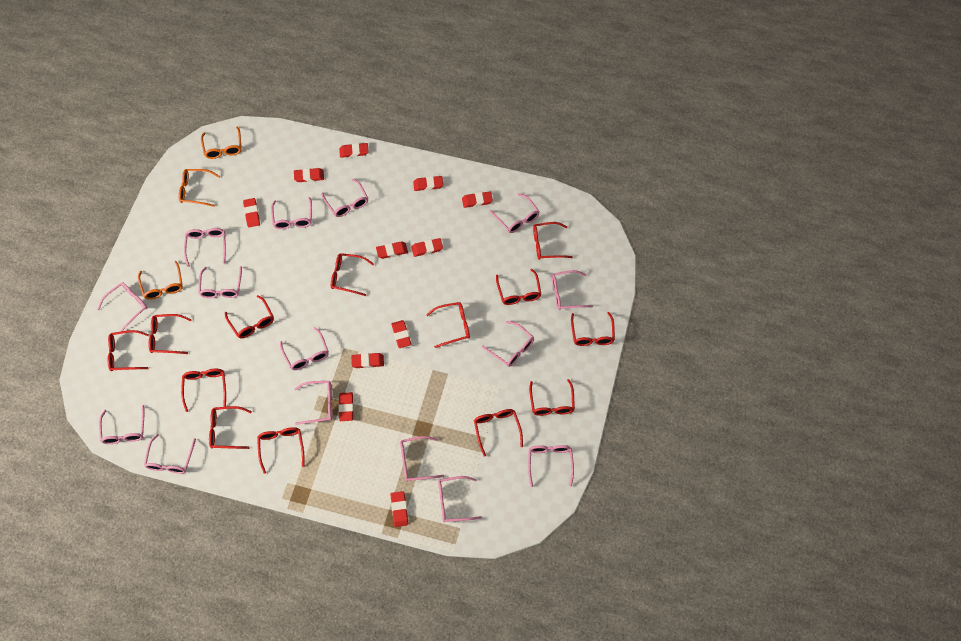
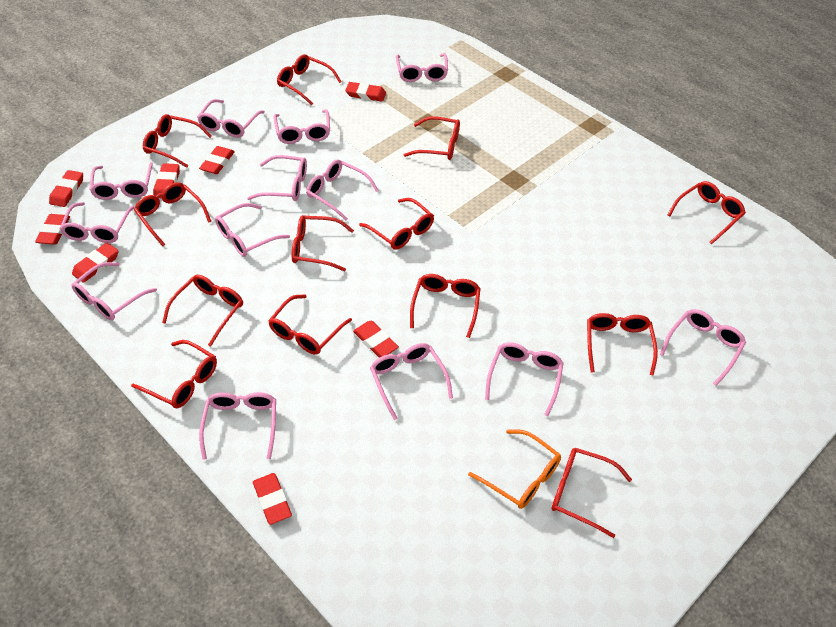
orange glasses: 3 -> 1
pink glasses: 15 -> 13
red eraser: 11 -> 8

